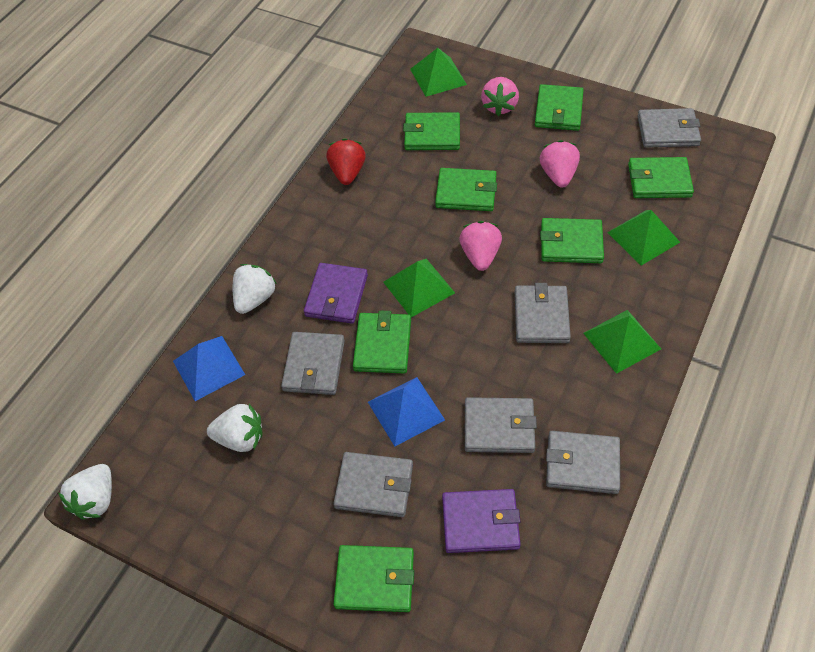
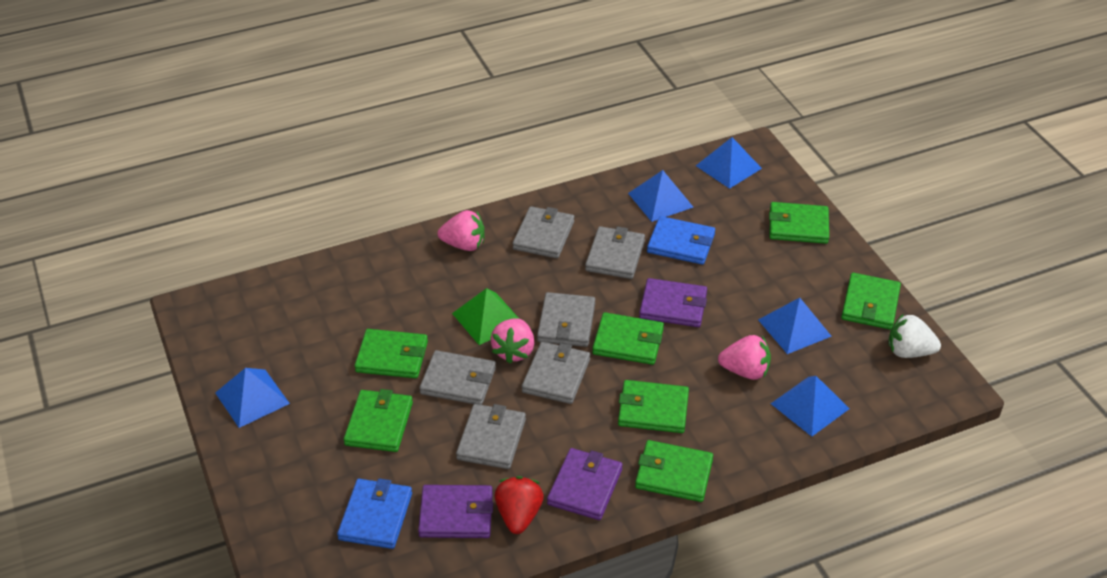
blue pyramid: 2 -> 5
blue wallet: 0 -> 2
green pyramid: 4 -> 1
purple wallet: 2 -> 3
white strawberry: 3 -> 1

